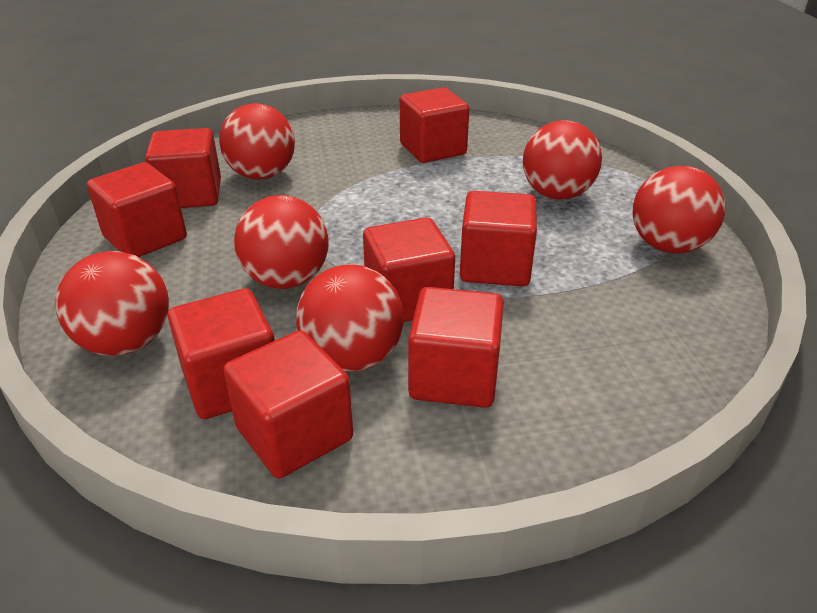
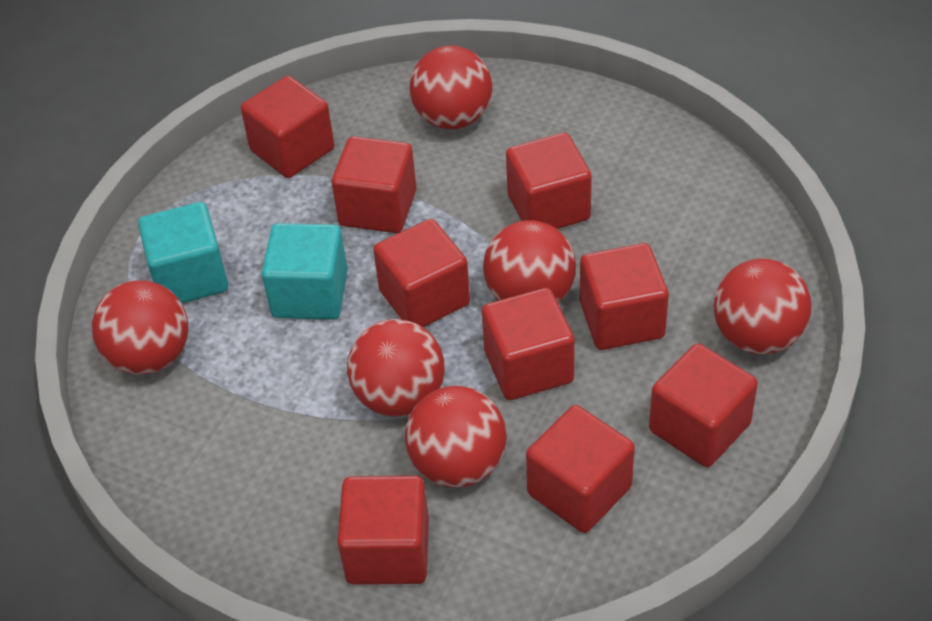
red cube: 8 -> 9
turquoise cube: 0 -> 2

